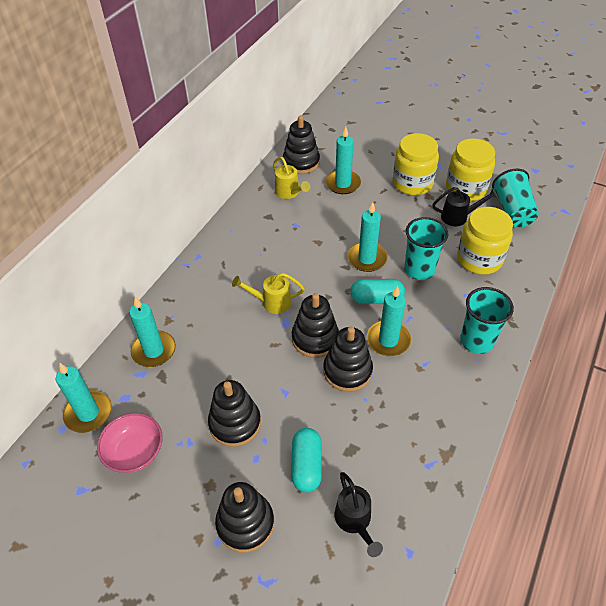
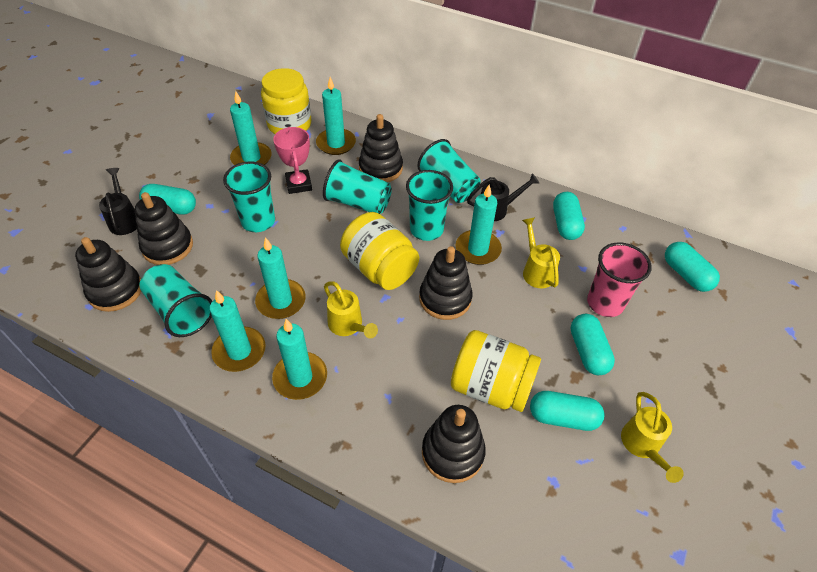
pink bowl: 1 -> 0
pink cup: 0 -> 1
pink trophy: 0 -> 1
turquoise candle: 5 -> 6
turquoise capsule: 2 -> 5
turquoise cup: 3 -> 5
yellow watering can: 2 -> 3

